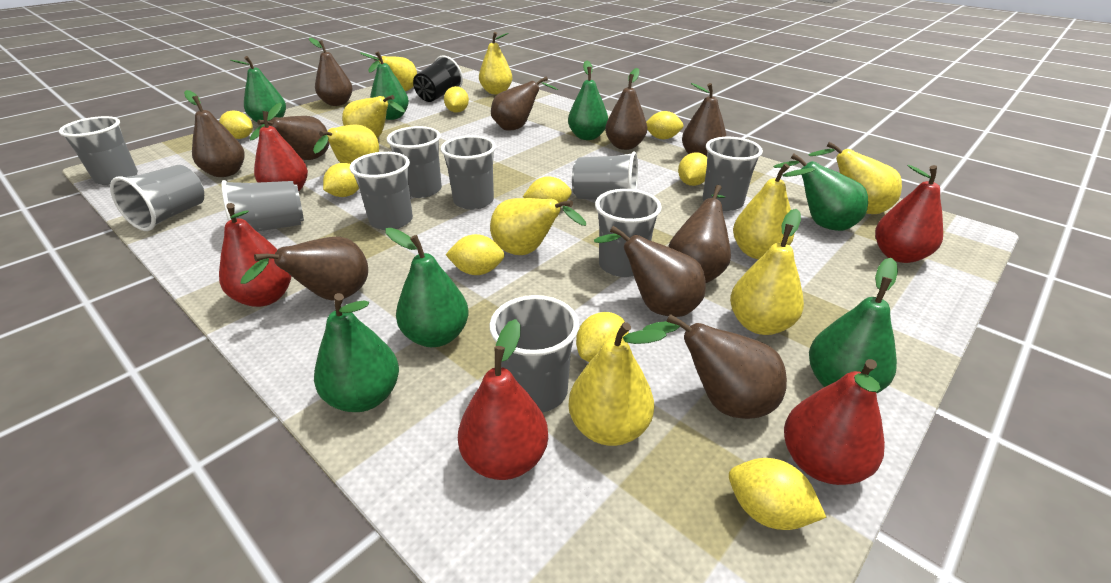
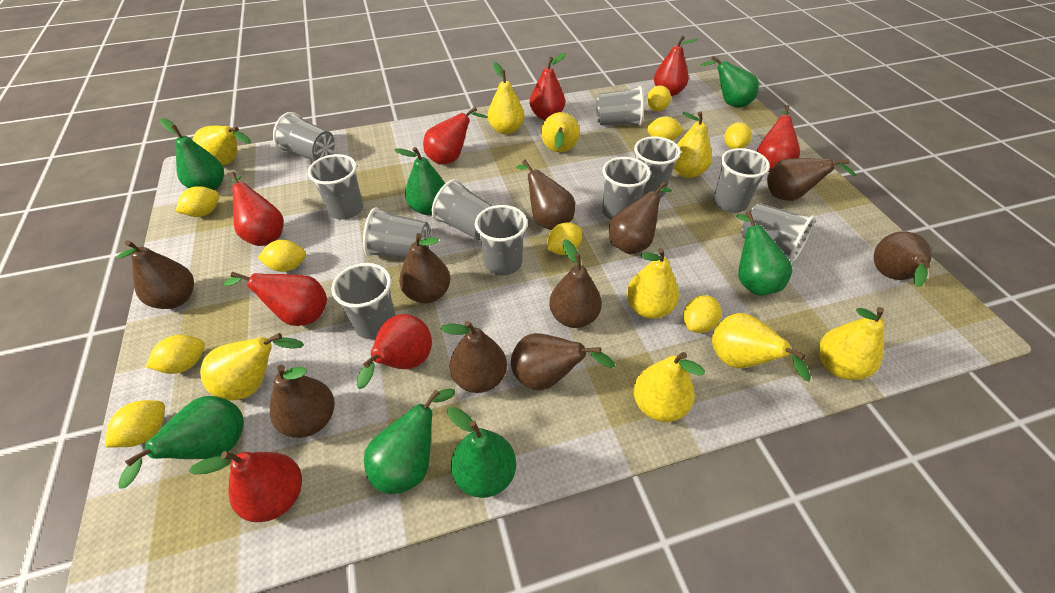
black cup: 1 -> 0
grey cup: 10 -> 11
red pear: 5 -> 8

